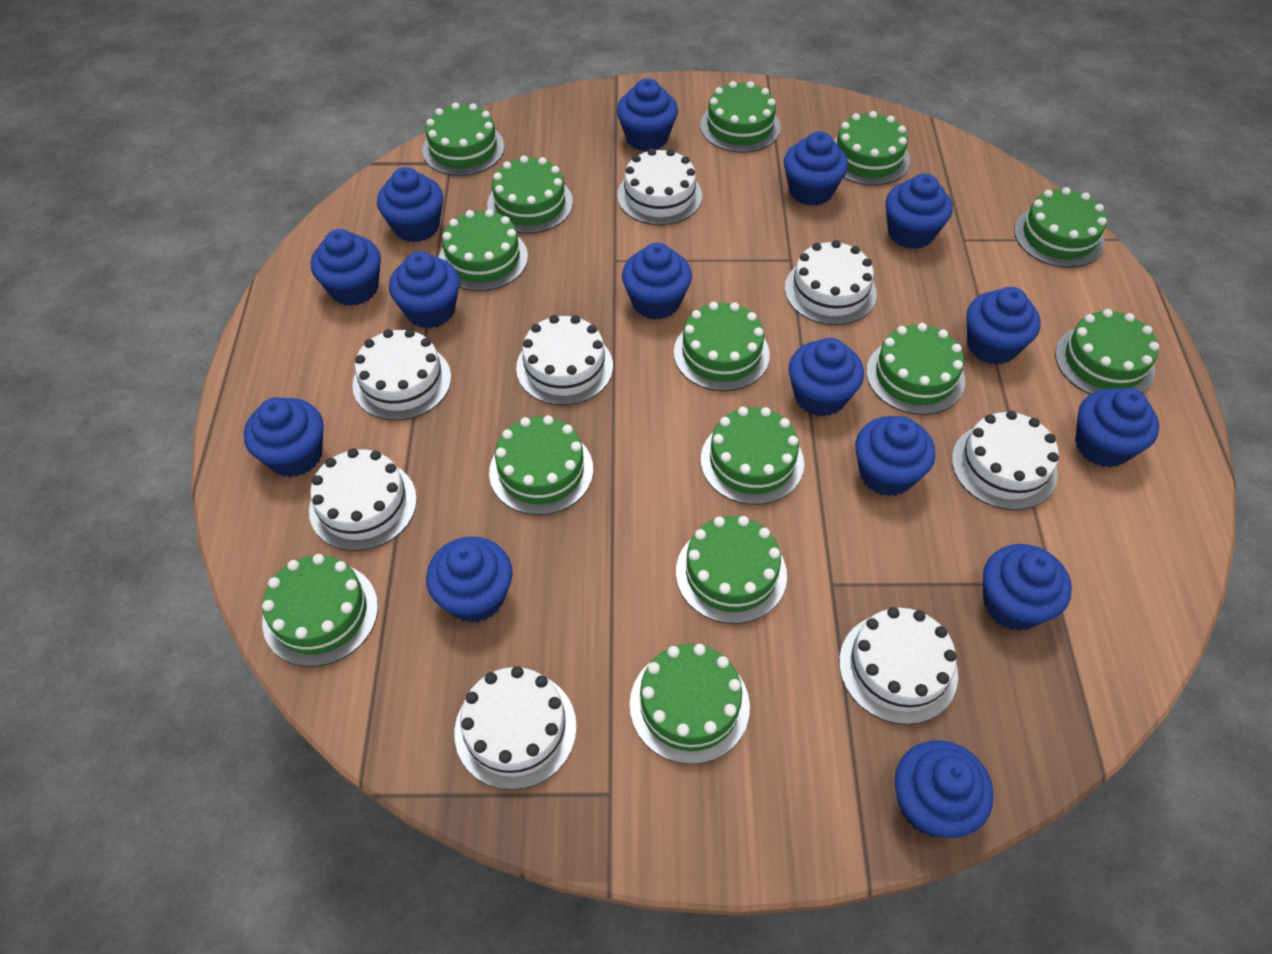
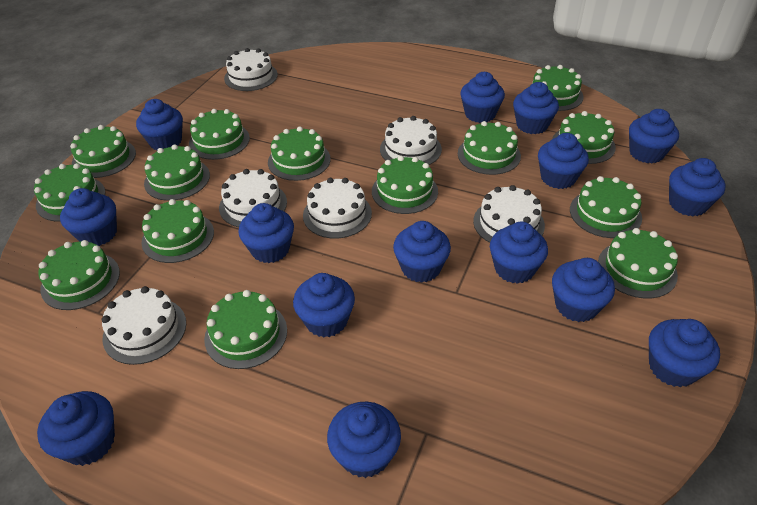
white cake: 8 -> 6

